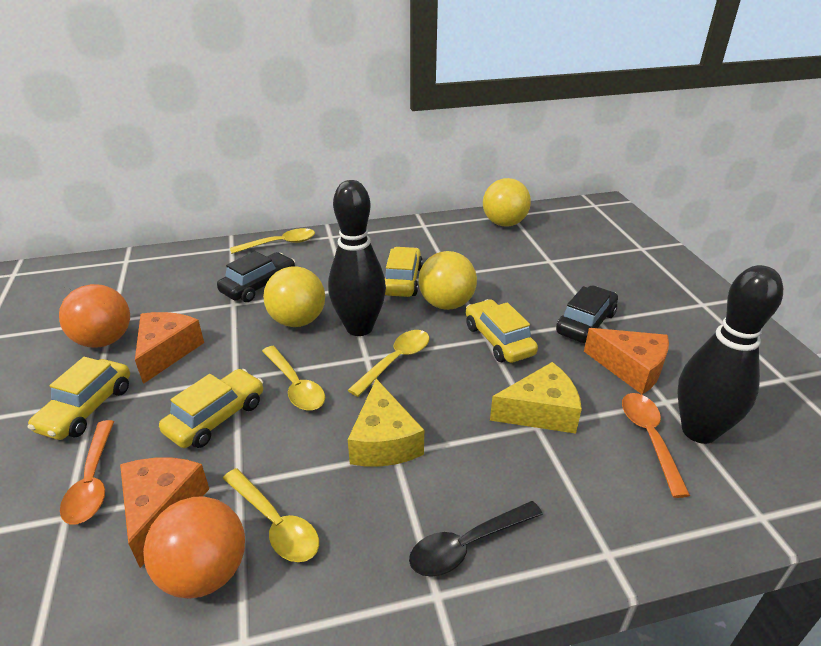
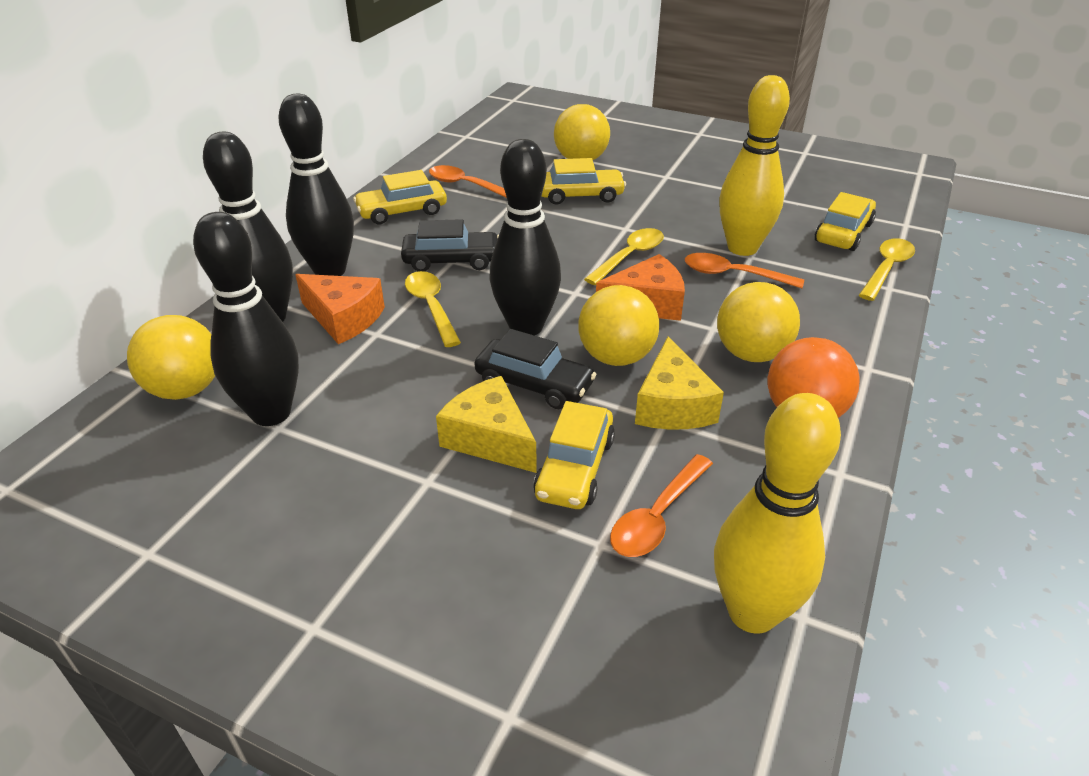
black bowling pin: 2 -> 4
black spoon: 1 -> 0
orange ball: 2 -> 1
orange cheese: 3 -> 2
orange spoon: 2 -> 3
yellow ball: 3 -> 4
yellow bowling pin: 0 -> 2
yellow spoon: 4 -> 3

